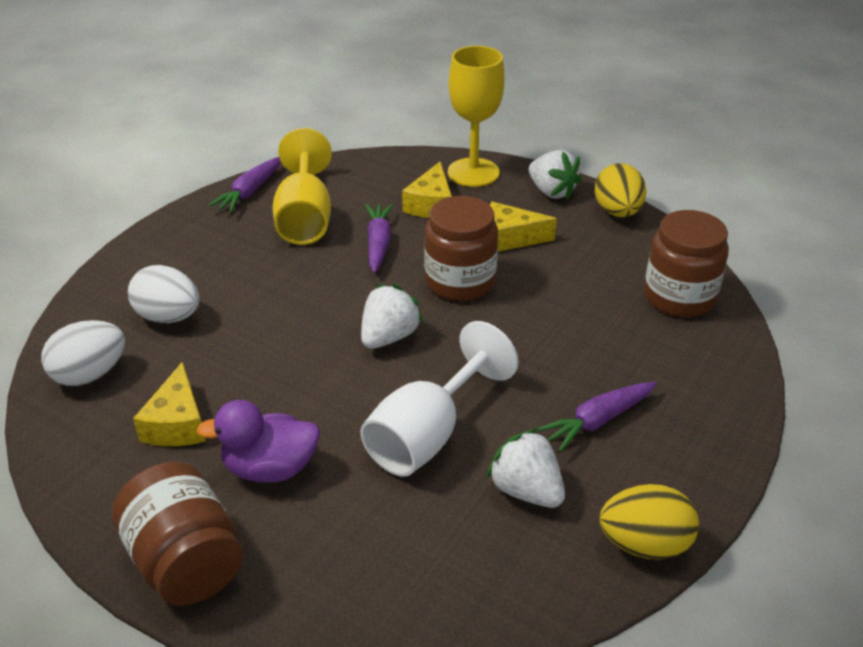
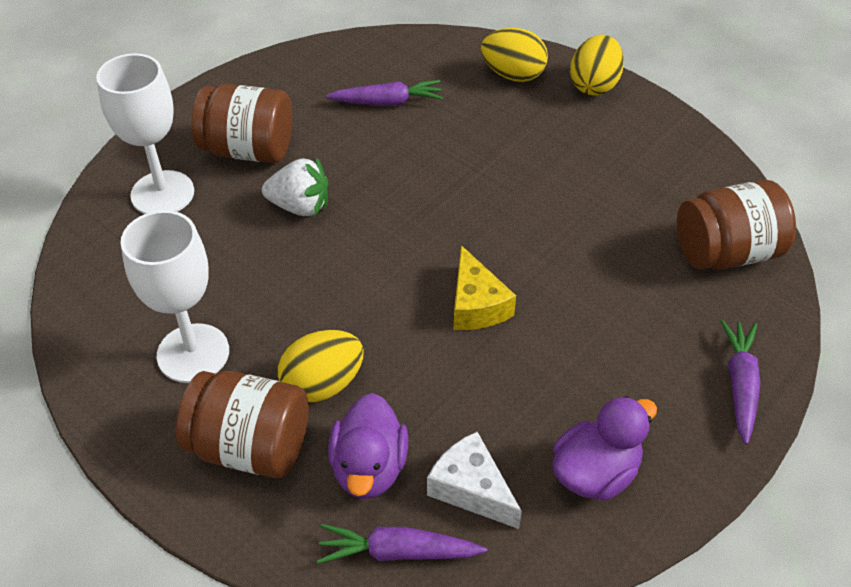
purple duck: 1 -> 2
white cheese: 0 -> 1
white egg: 2 -> 0
white goblet: 1 -> 2
white strawberry: 3 -> 1
yellow cheese: 3 -> 1
yellow egg: 2 -> 3
yellow goblet: 2 -> 0

